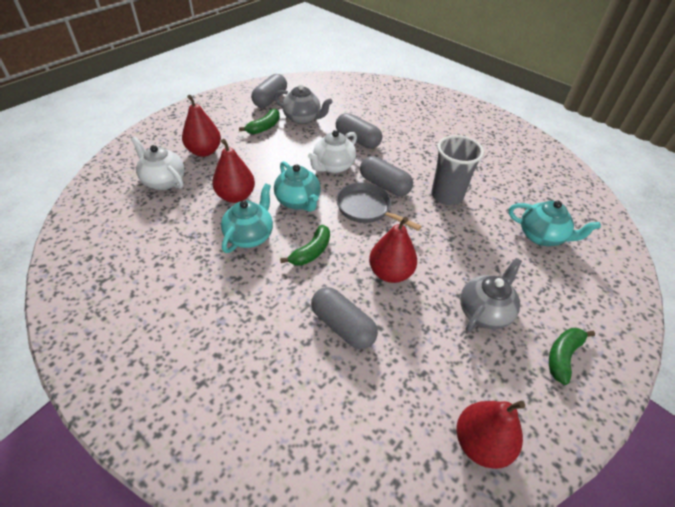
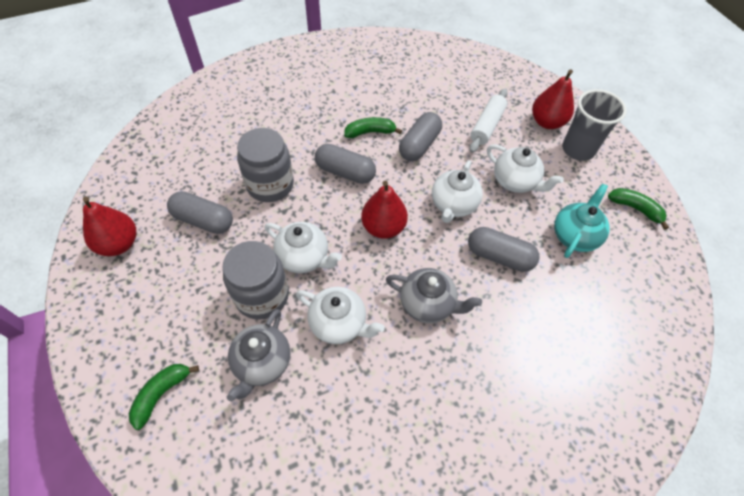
grey jar: 0 -> 2
grey pan: 1 -> 0
red pear: 4 -> 3
turquoise teapot: 3 -> 1
white rolling pin: 0 -> 1
white teapot: 2 -> 4

